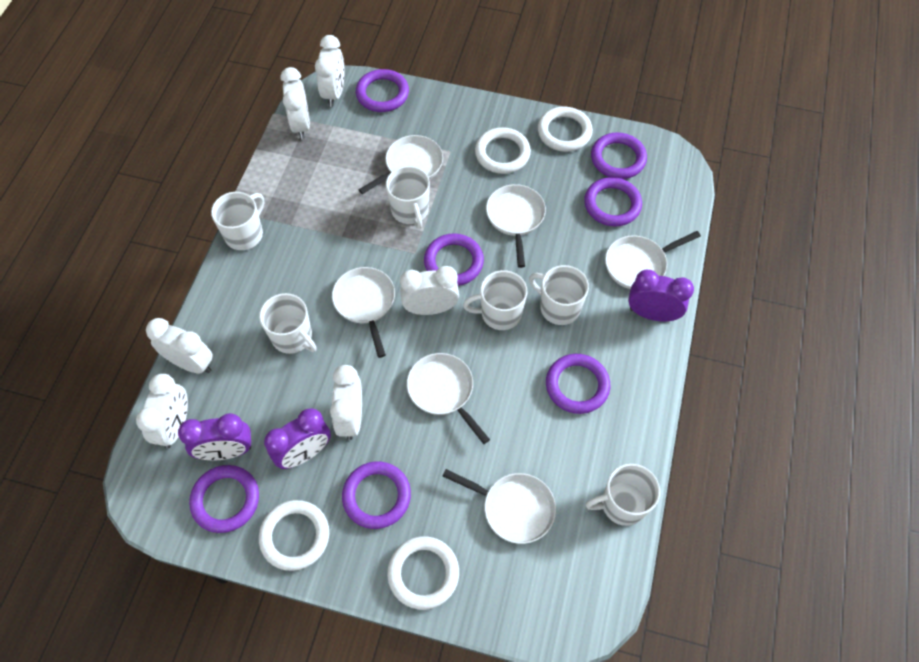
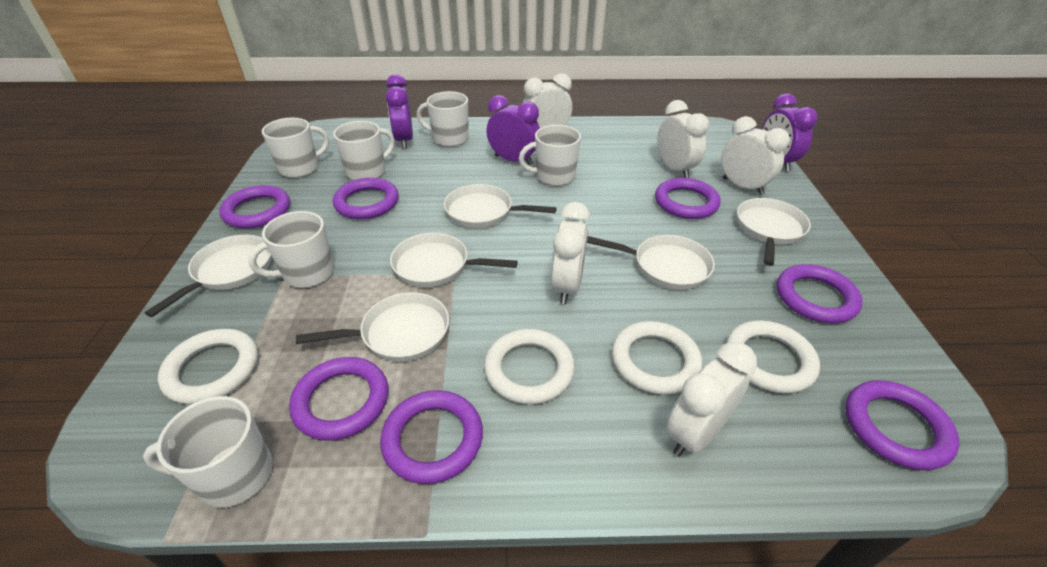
white clock: 6 -> 5

